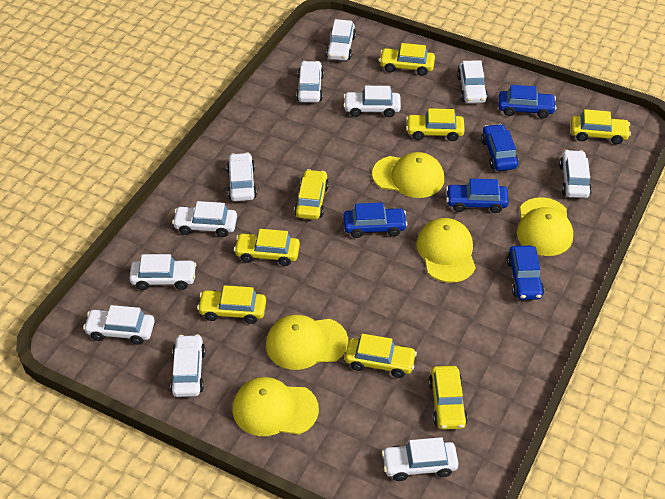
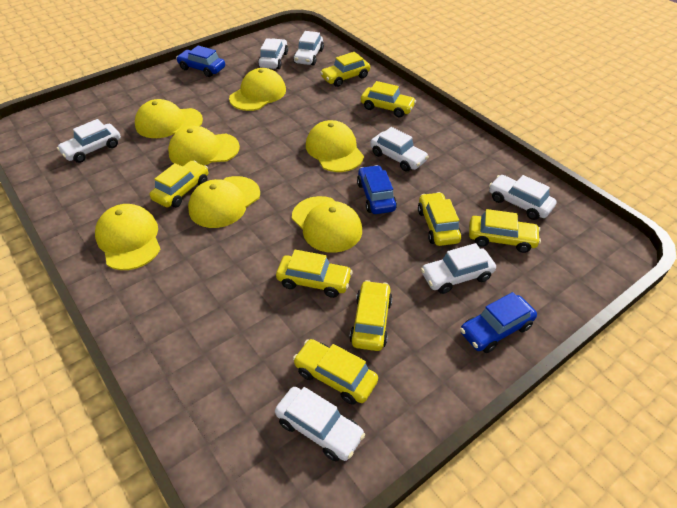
blue car: 5 -> 3
white car: 11 -> 7
yellow cap: 5 -> 7

